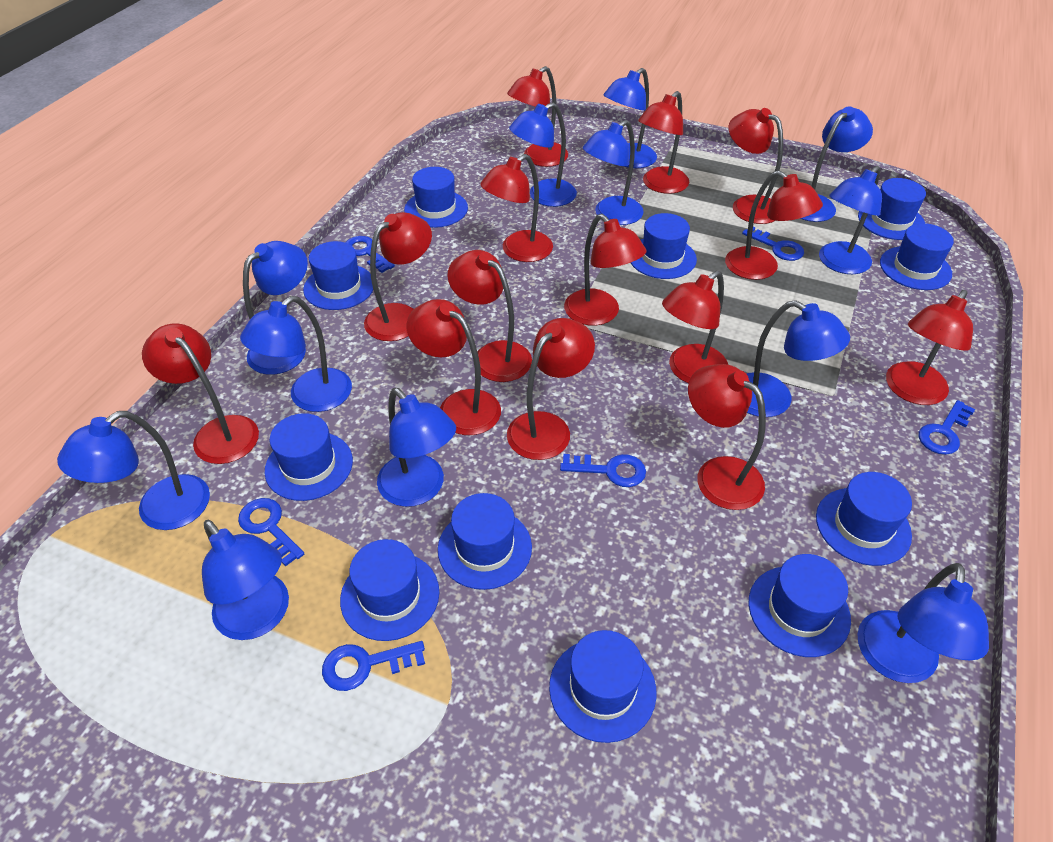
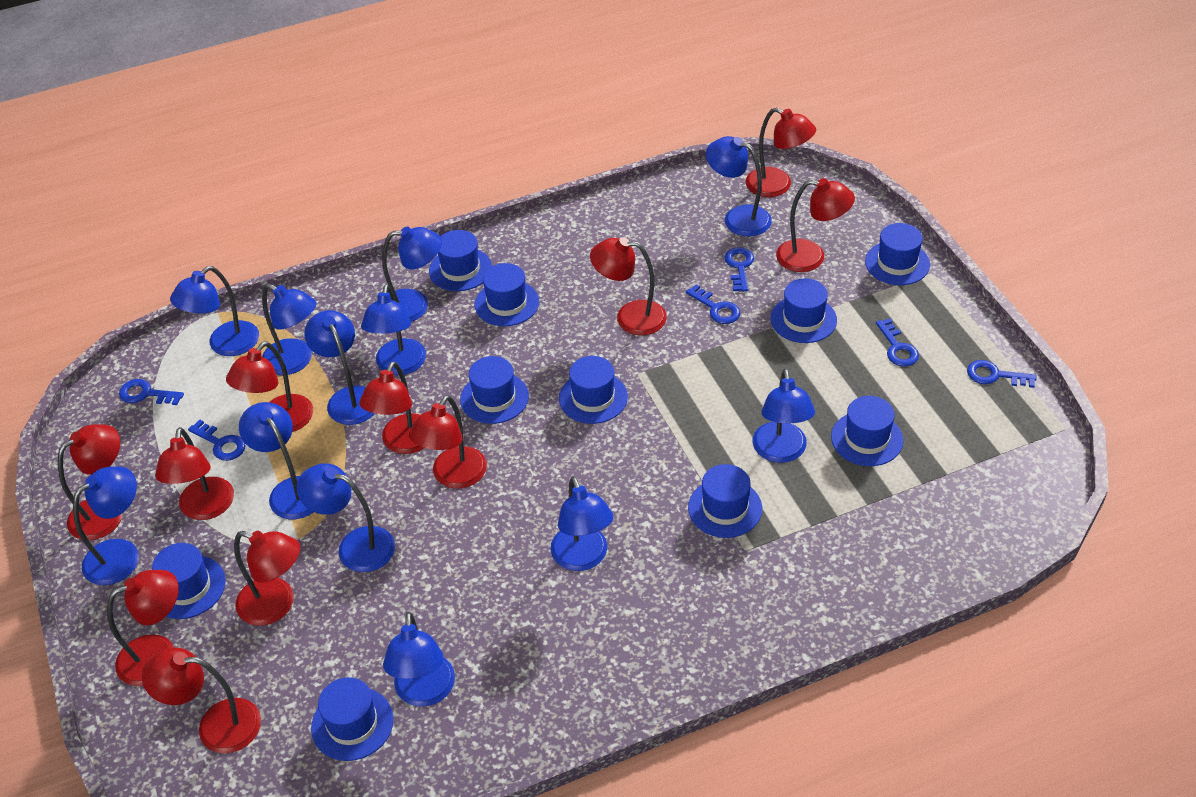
blue hat: 11 -> 10
red lamp: 14 -> 11

